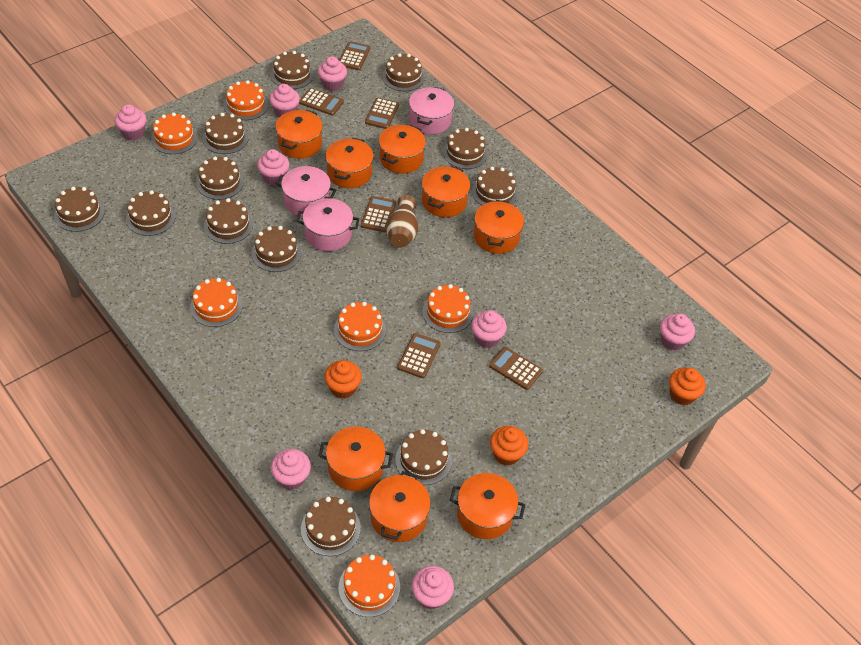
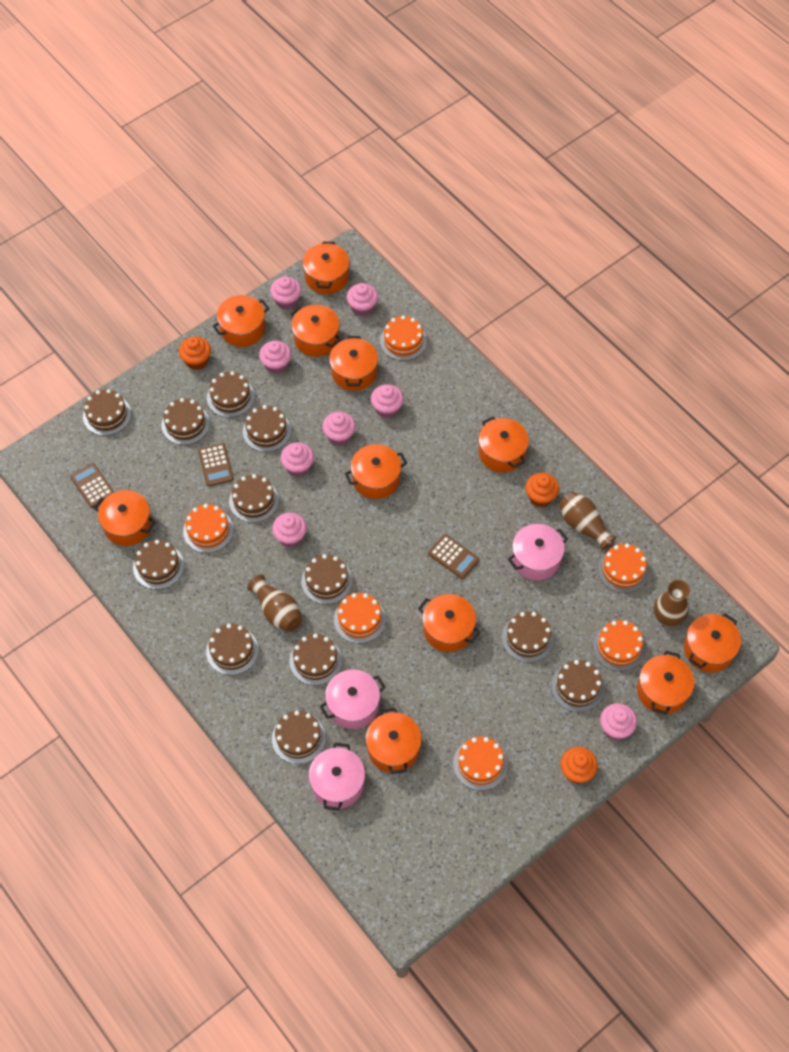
brown calculator: 6 -> 3
brown vase: 1 -> 3
orange pot: 8 -> 11

